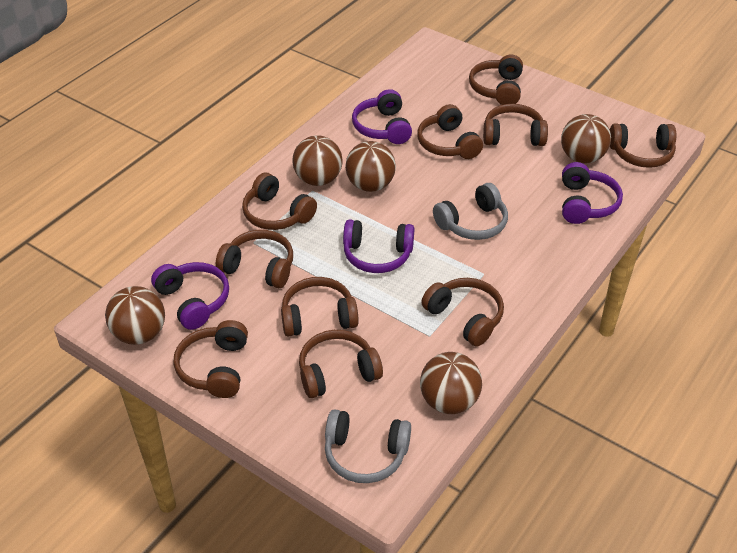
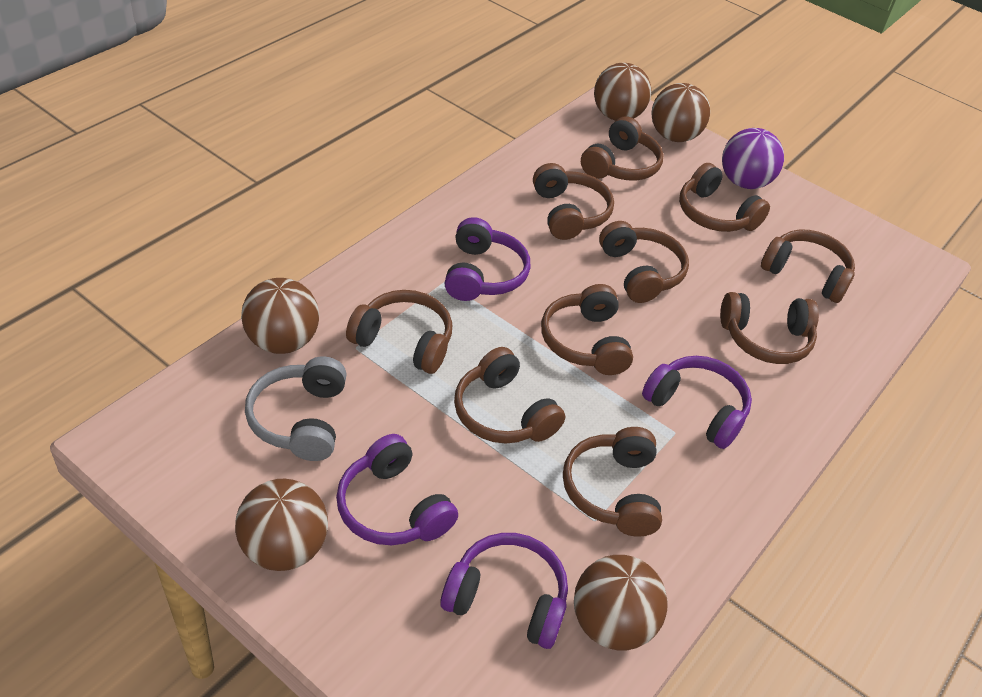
grey headphones: 2 -> 1
purple ball: 0 -> 1

